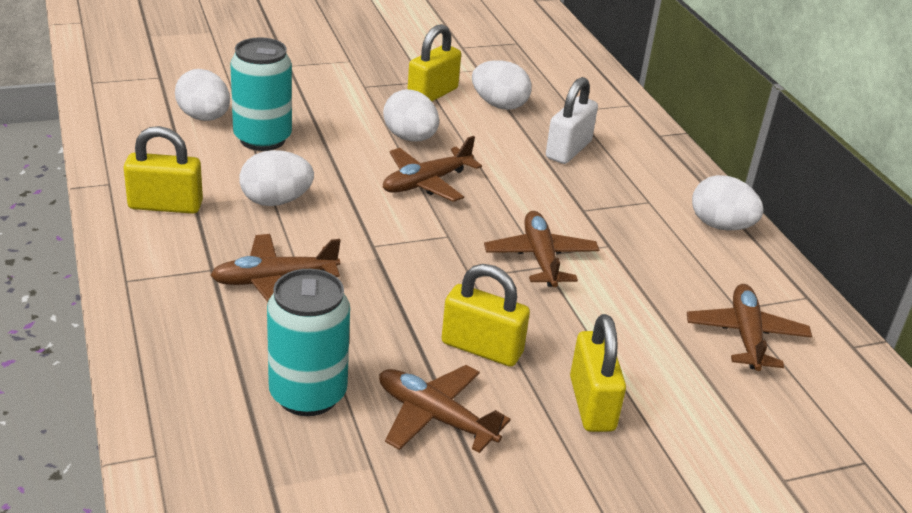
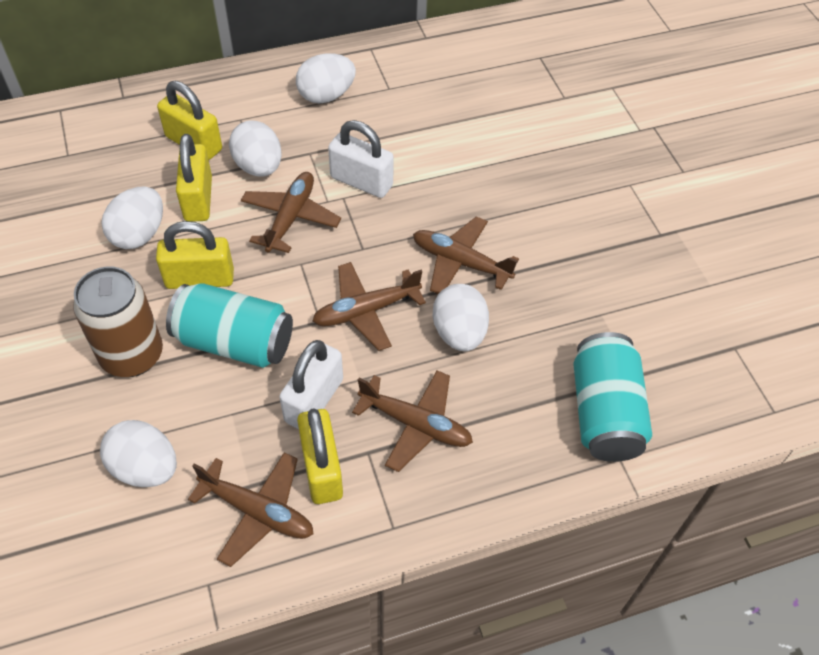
brown can: 0 -> 1
white padlock: 1 -> 2

